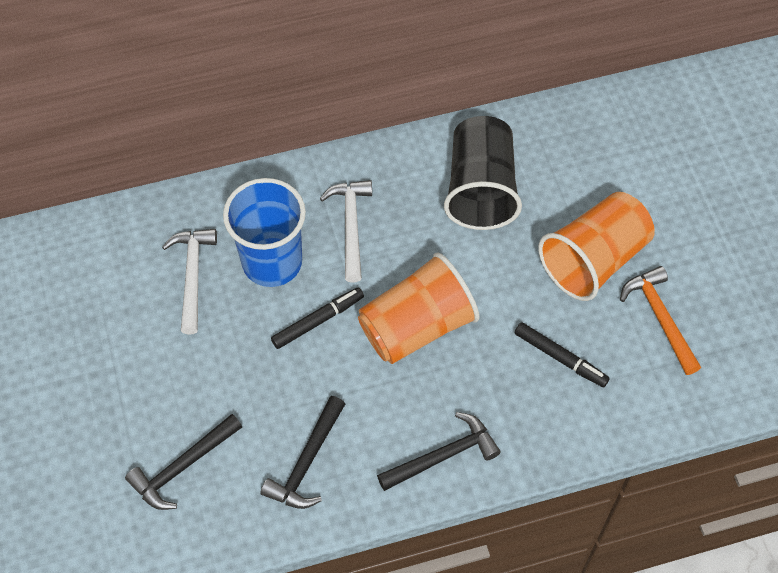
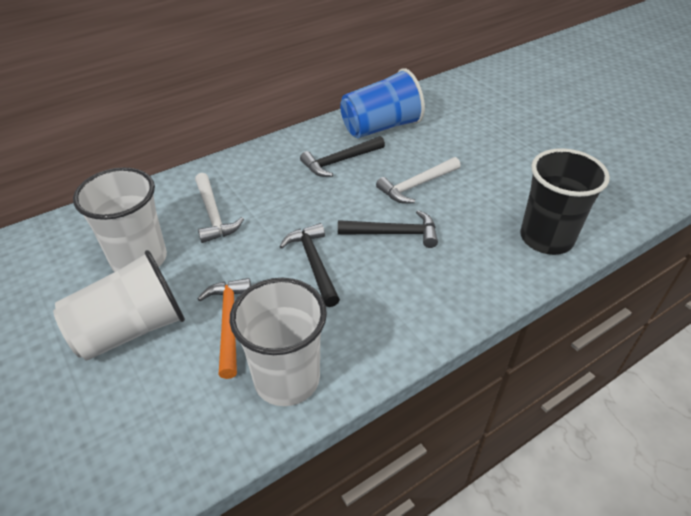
black marker: 2 -> 0
orange cup: 2 -> 0
white cup: 0 -> 3

